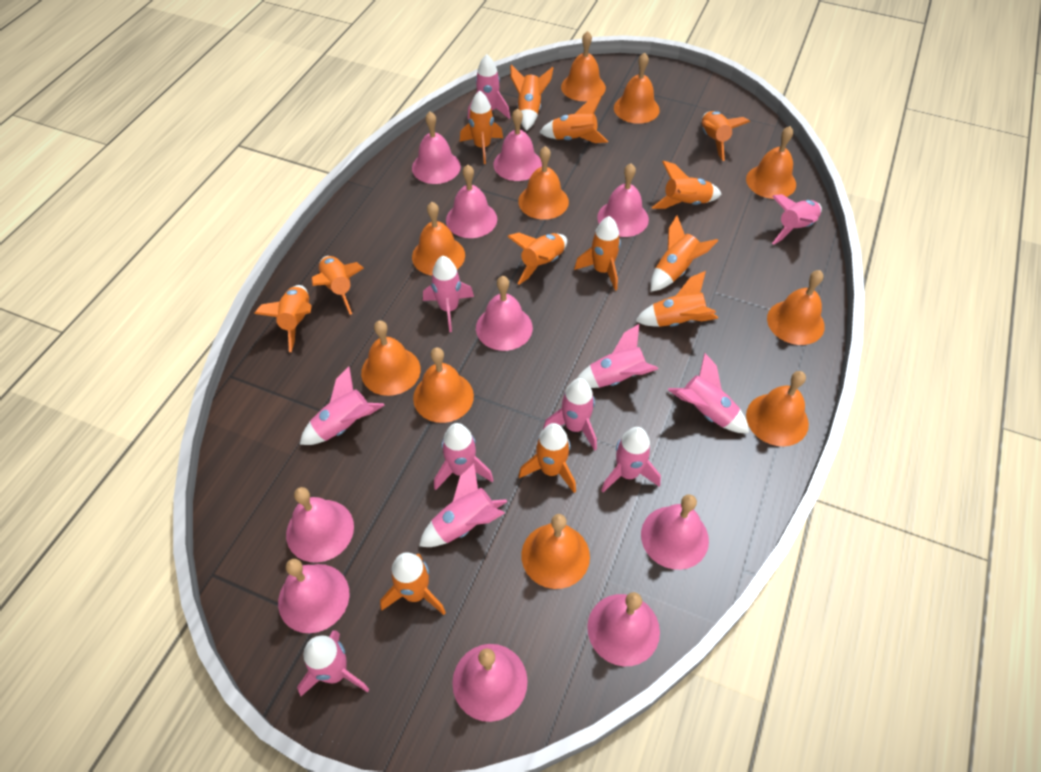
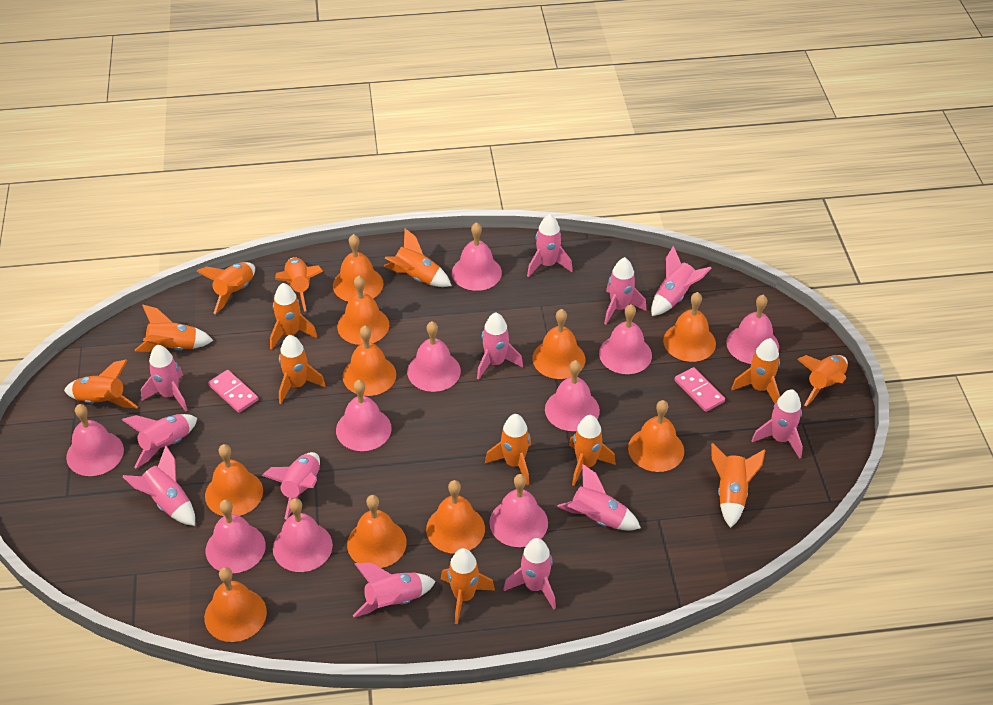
pink domino: 0 -> 2
pink rocket: 11 -> 12

